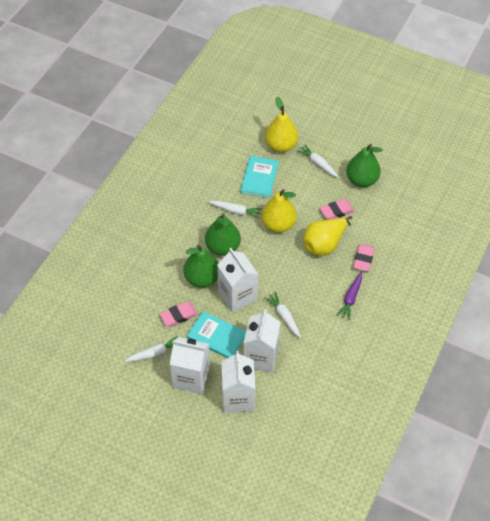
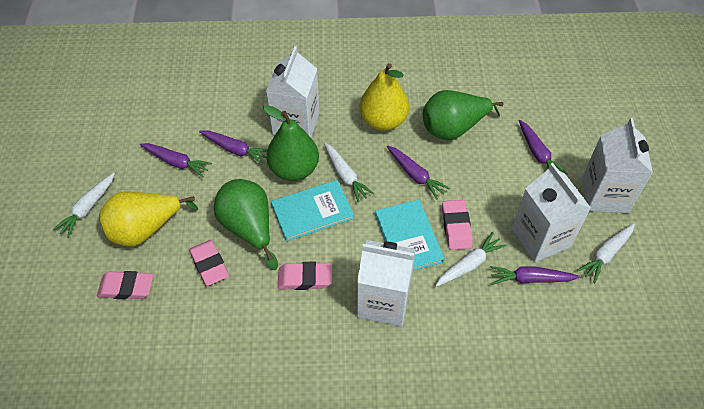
pink eraser: 3 -> 4
purple carrot: 1 -> 5
yellow pear: 3 -> 2

